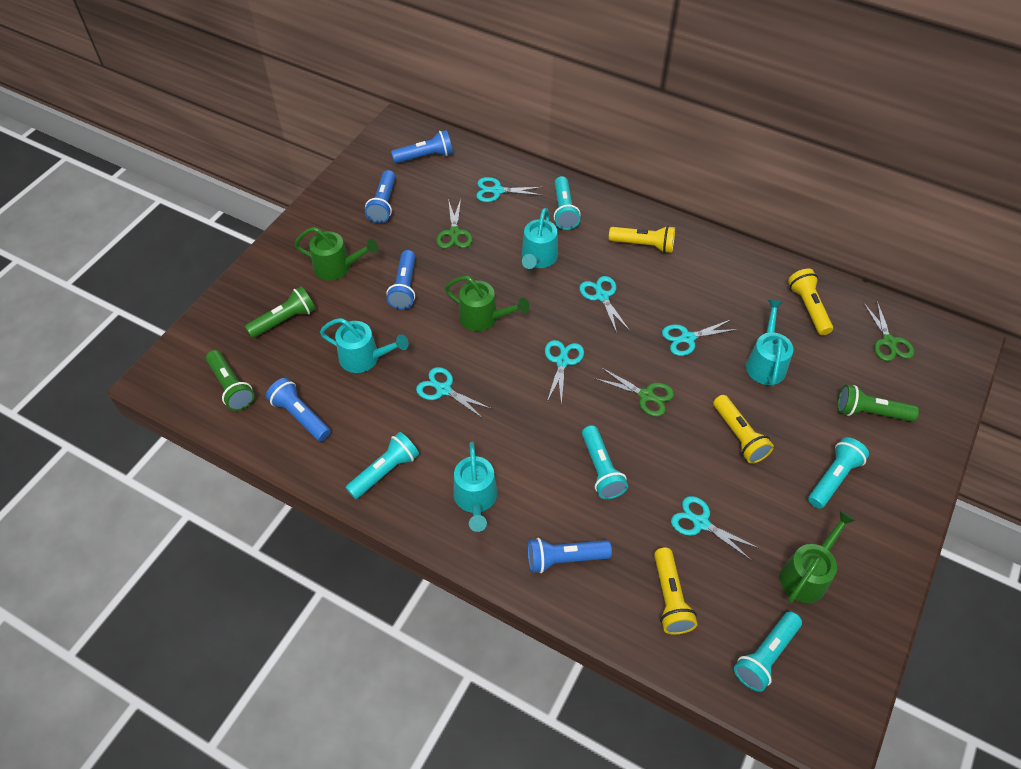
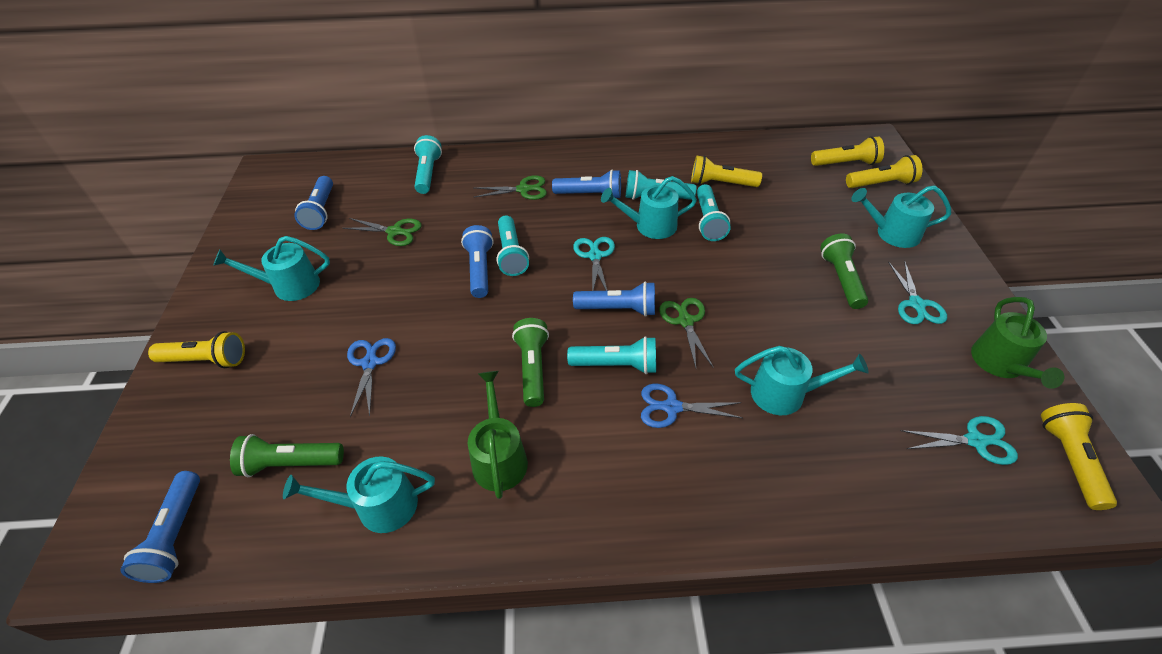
blue scissors: 0 -> 2
green watering can: 3 -> 2
turquoise scissors: 6 -> 3
turquoise watering can: 4 -> 5
yellow flashlight: 4 -> 5

